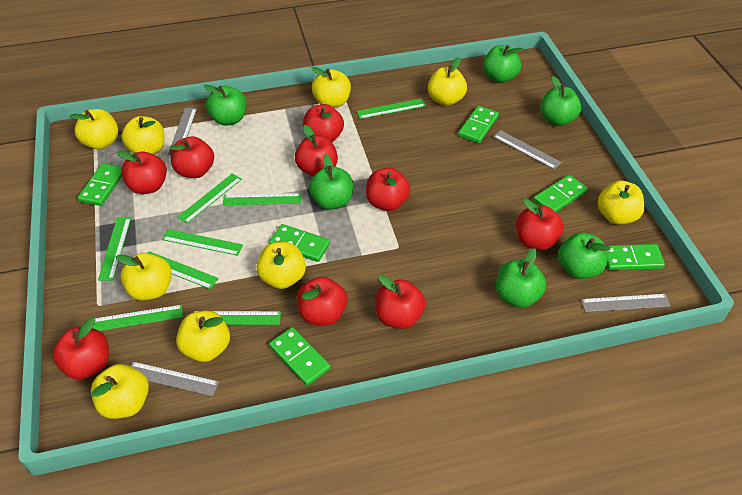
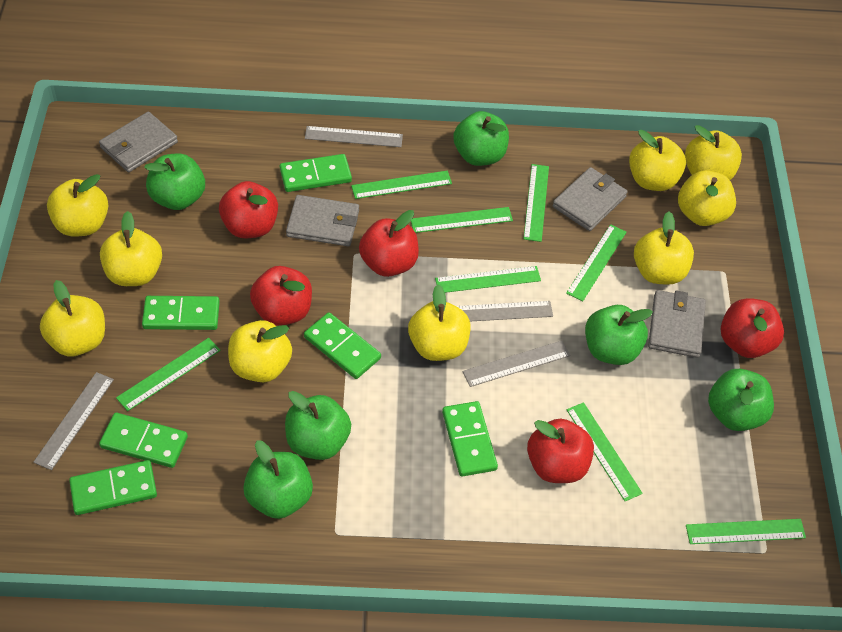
grey wallet: 0 -> 4
red apple: 9 -> 5

